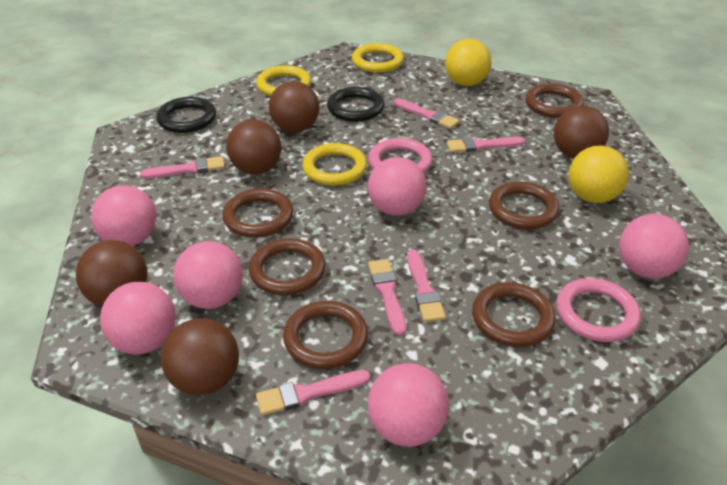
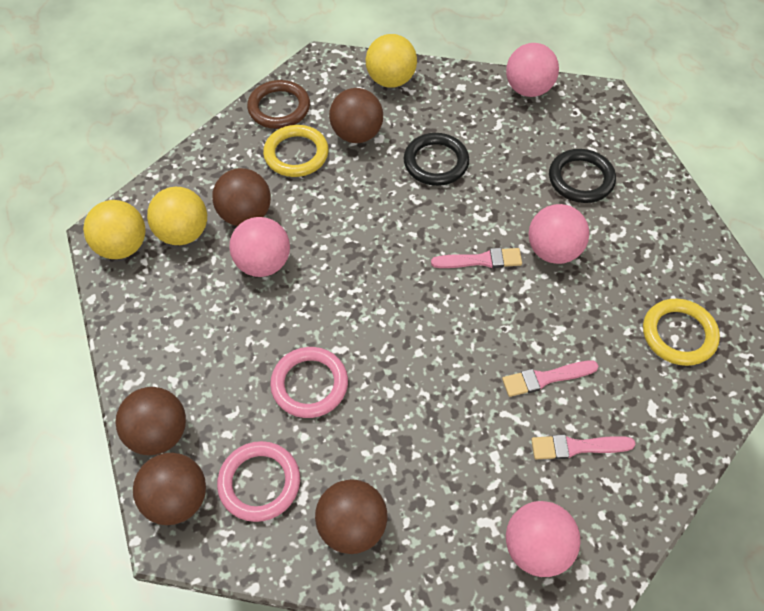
brown ring: 6 -> 1
pink ball: 6 -> 4
pink brush: 6 -> 3
yellow ball: 2 -> 3
yellow ring: 3 -> 2

